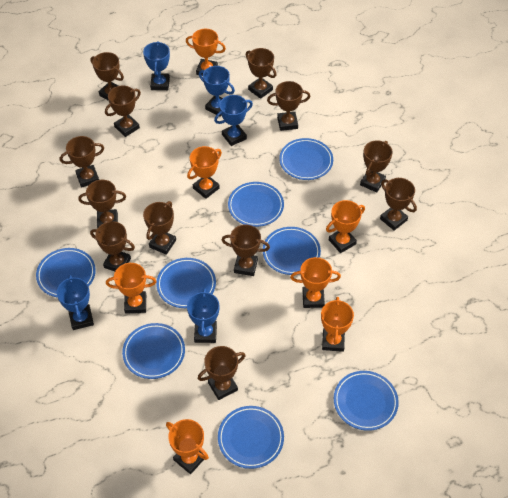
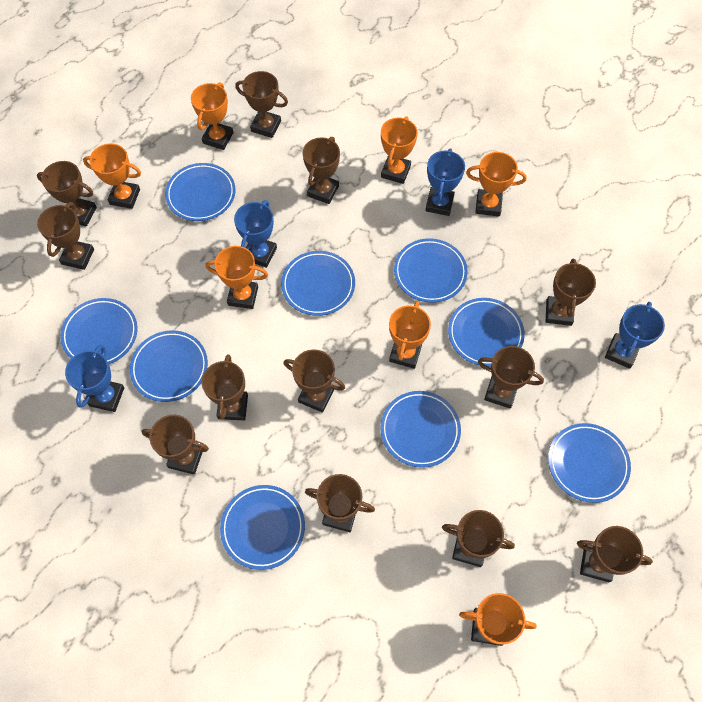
blue plate: 8 -> 9
blue trophy: 5 -> 4

